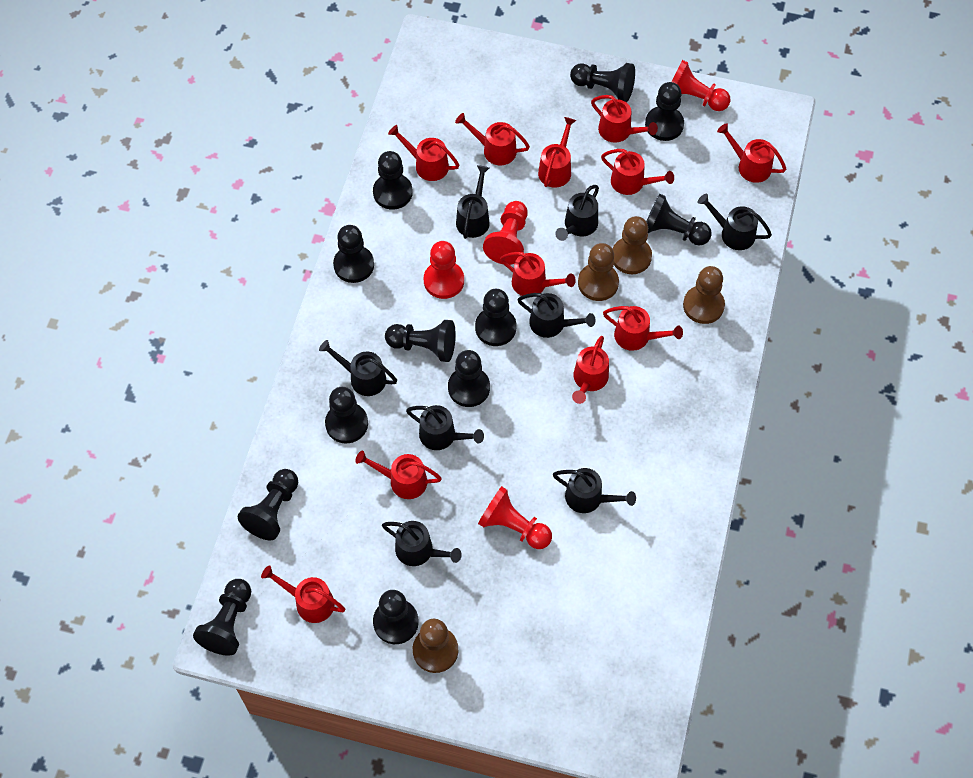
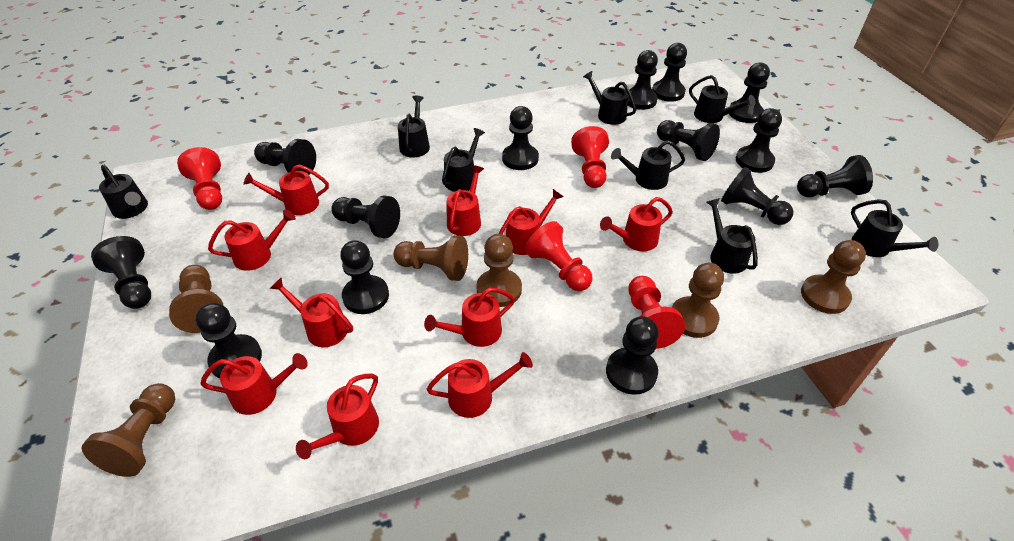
black pawn: 12 -> 14
brown pawn: 4 -> 6
red watering can: 11 -> 10

